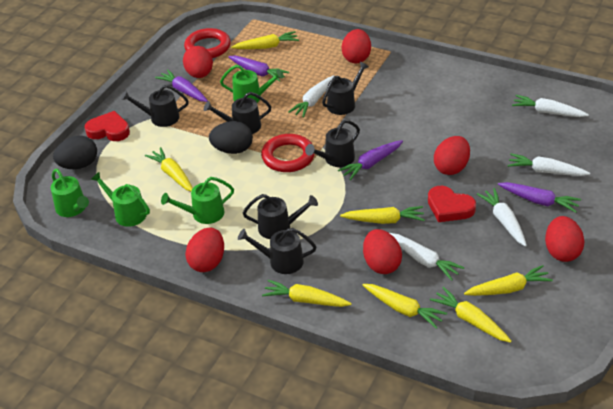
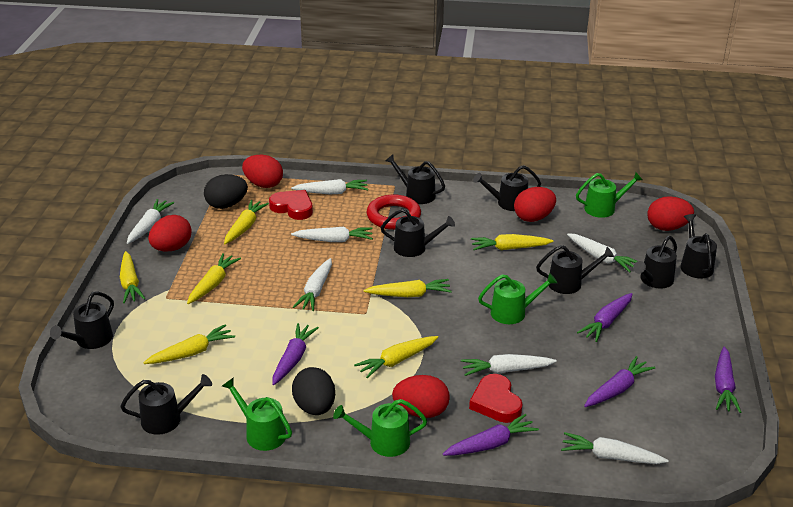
black watering can: 6 -> 8
purple carrot: 4 -> 5
red egg: 6 -> 5
red ring: 2 -> 1
white carrot: 5 -> 7

